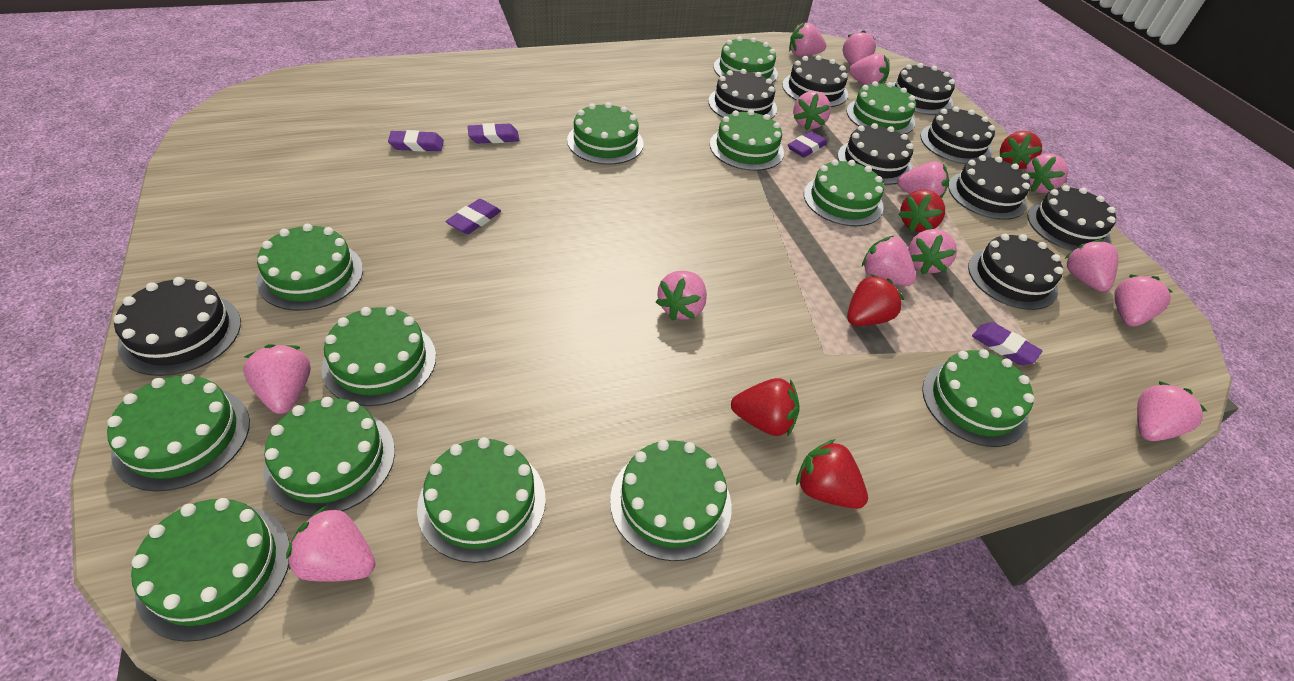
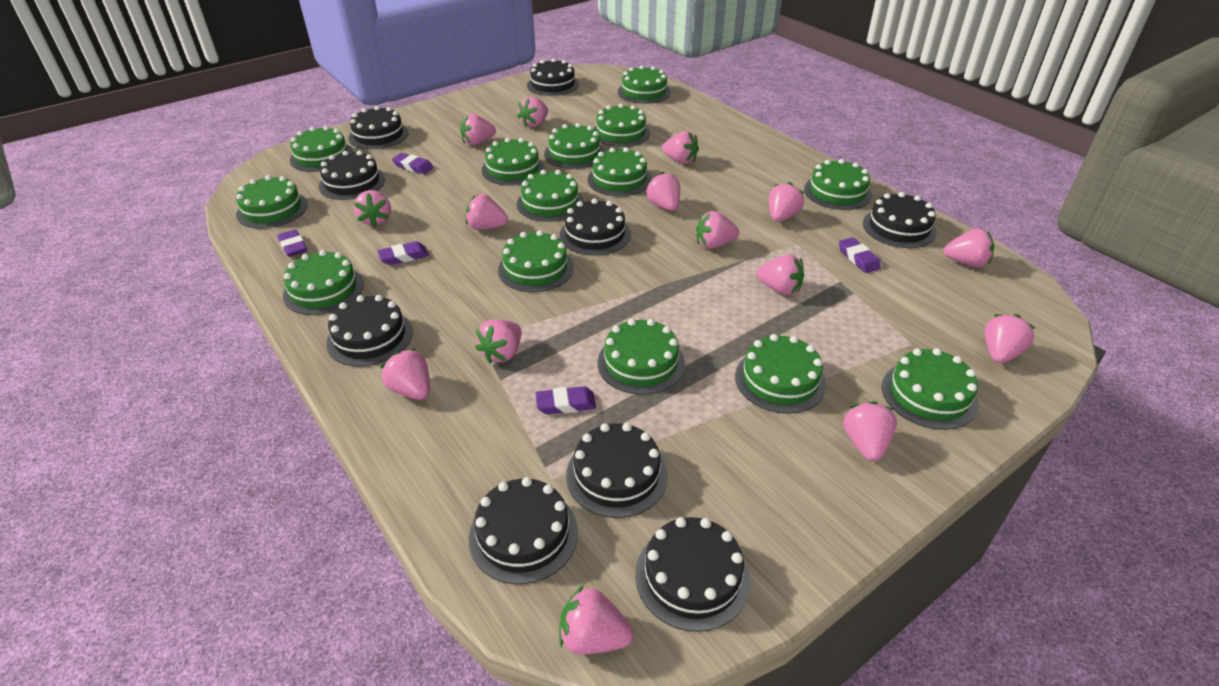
green cake: 13 -> 14
pink strawberry: 14 -> 15
red strawberry: 5 -> 0

